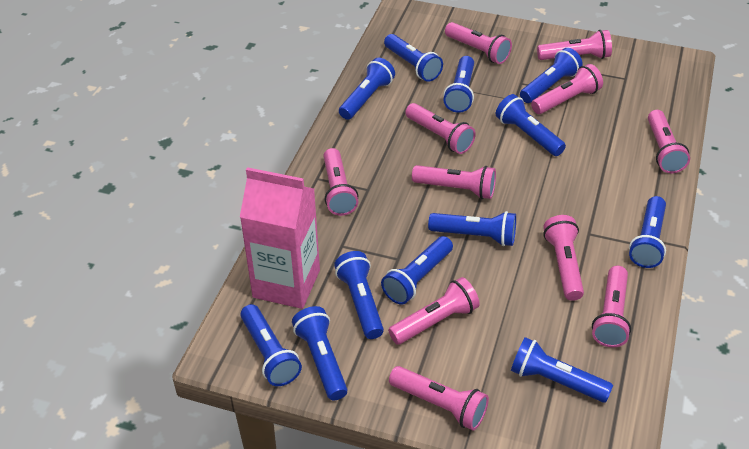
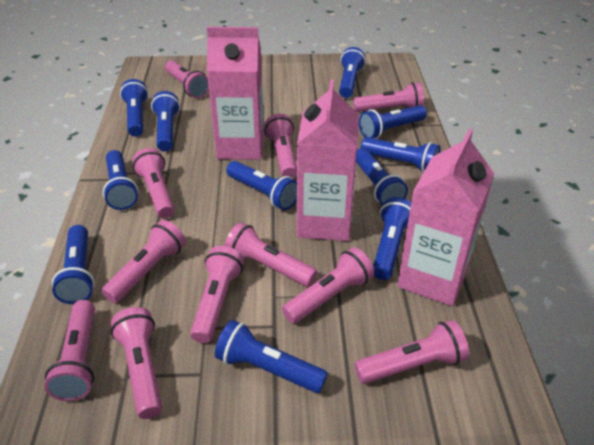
blue flashlight: 12 -> 11
pink carton: 1 -> 3

